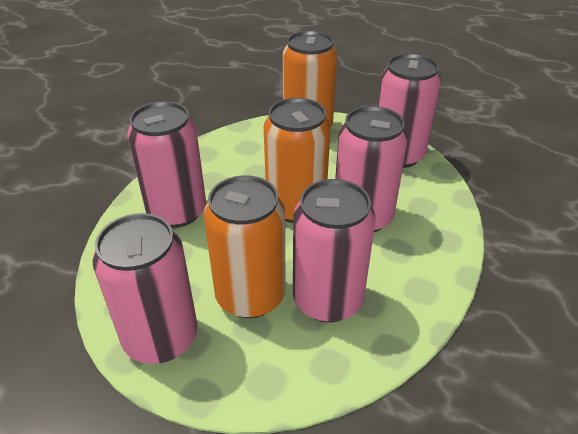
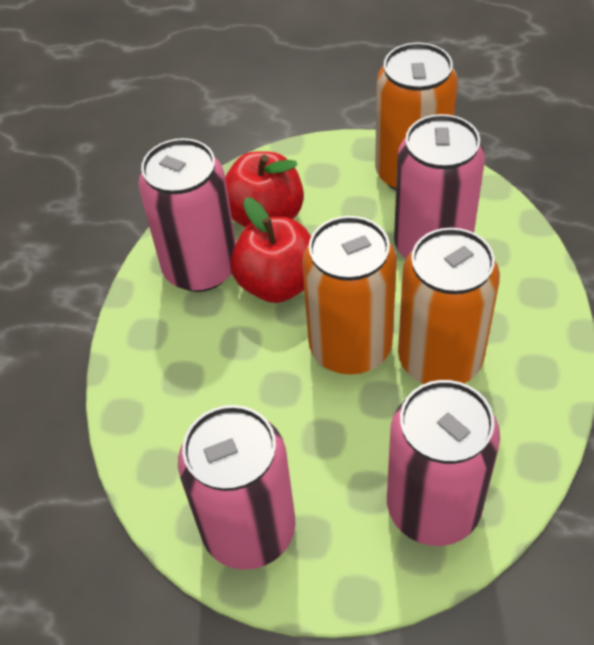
pink can: 5 -> 4
red apple: 0 -> 2

